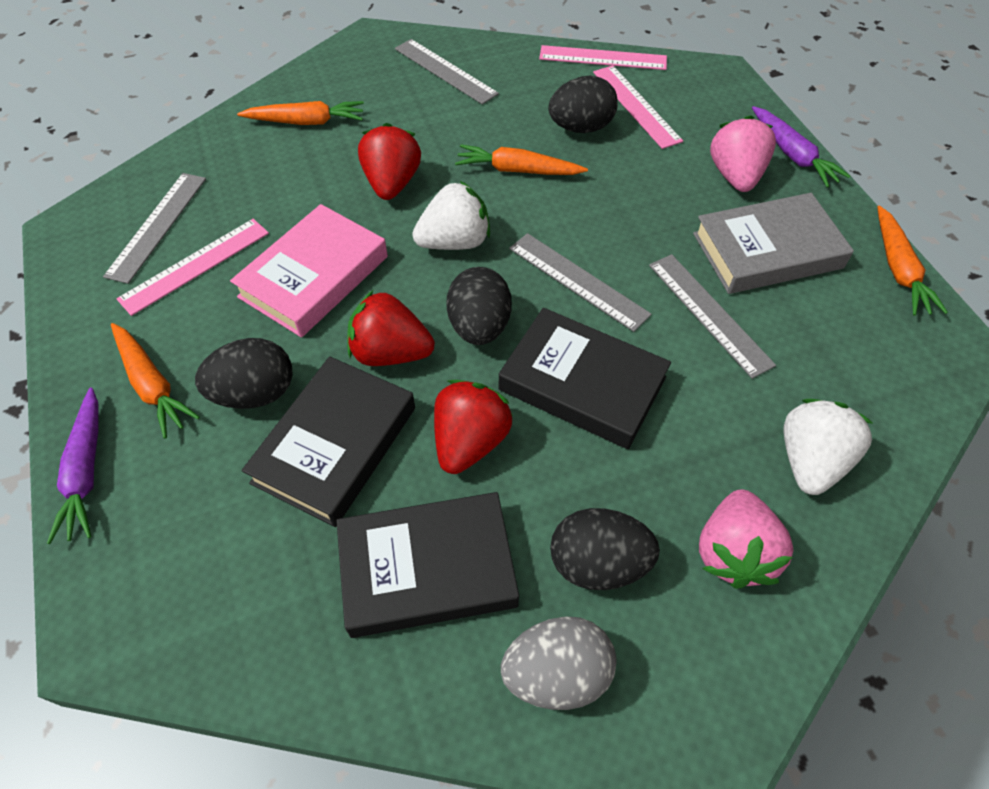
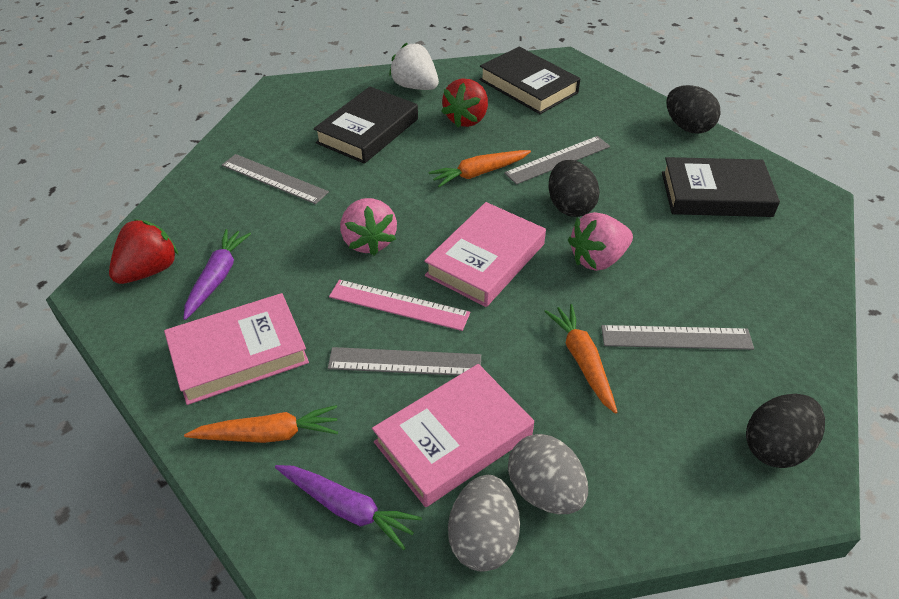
black egg: 4 -> 3
grey book: 1 -> 0
grey egg: 1 -> 2
orange carrot: 4 -> 3
pink book: 1 -> 3
pink ruler: 3 -> 1
red strawberry: 3 -> 2
white strawberry: 2 -> 1

